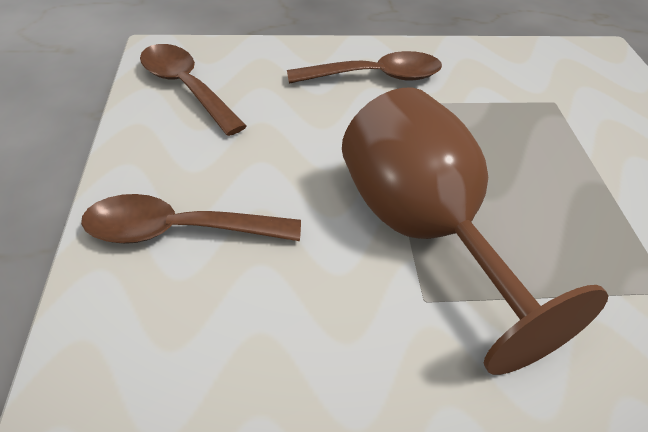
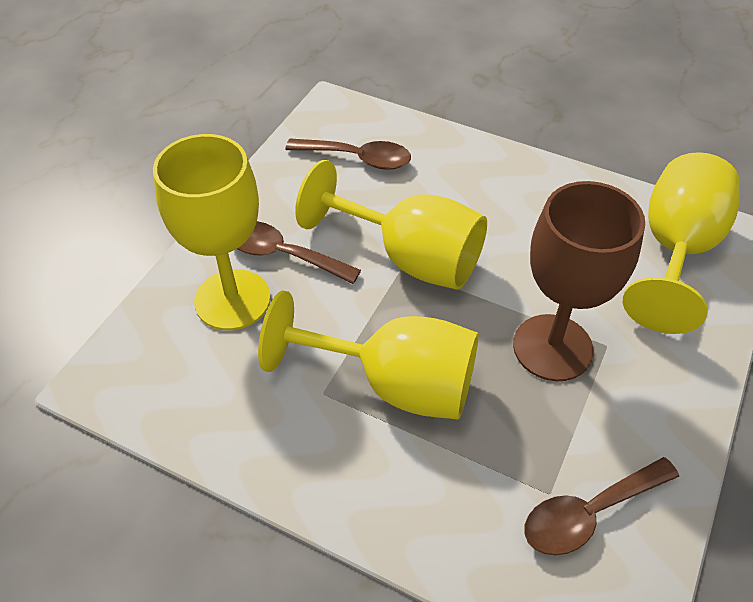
yellow goblet: 0 -> 4

